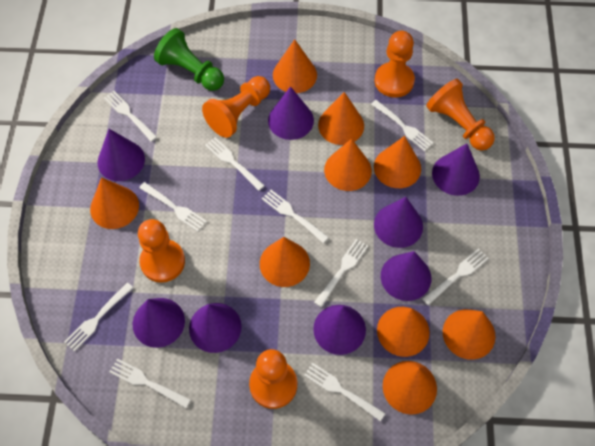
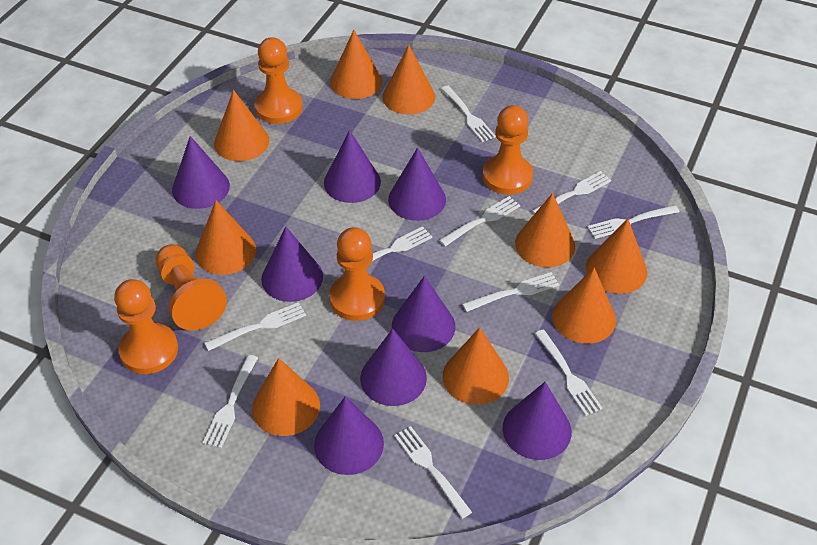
green pawn: 1 -> 0

